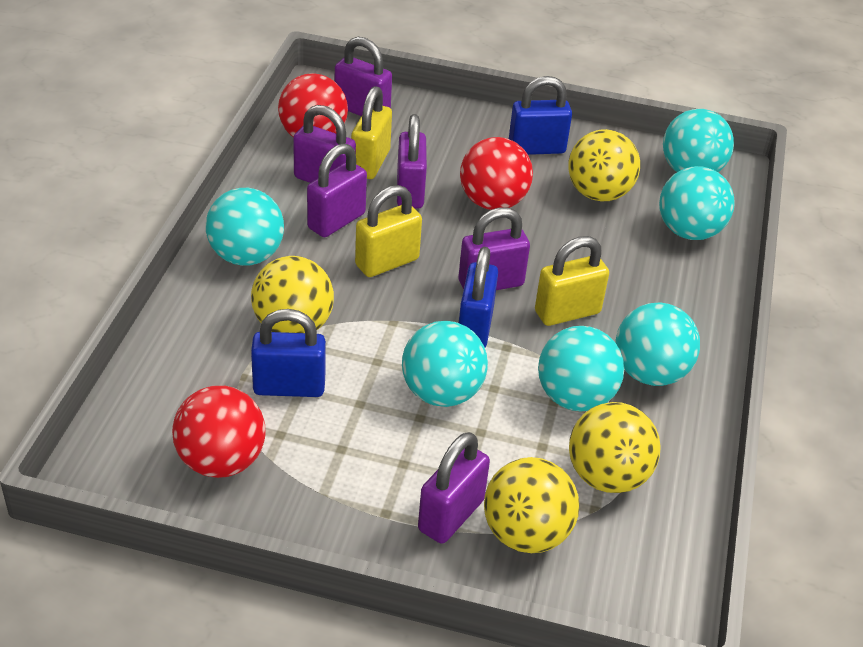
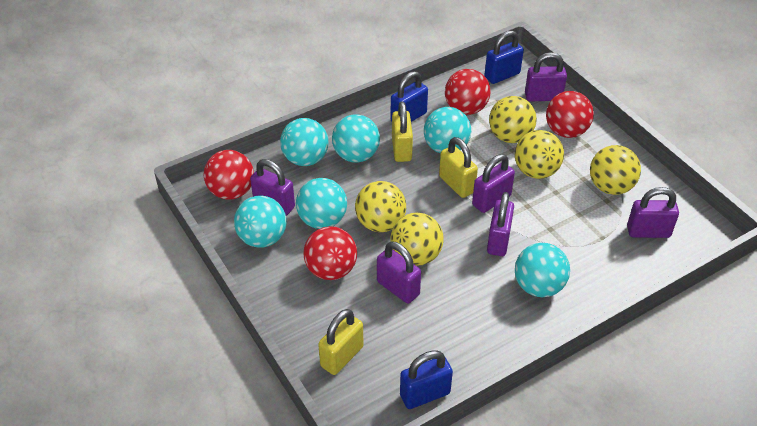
red ball: 3 -> 4
yellow ball: 4 -> 5

